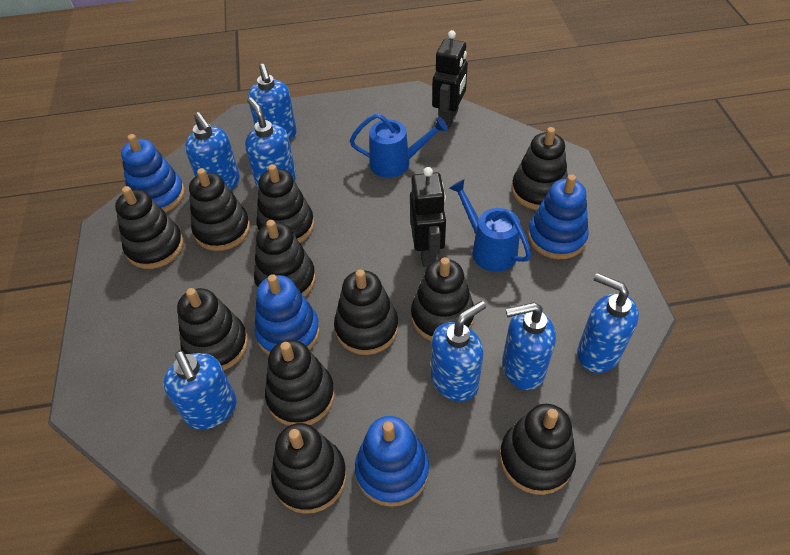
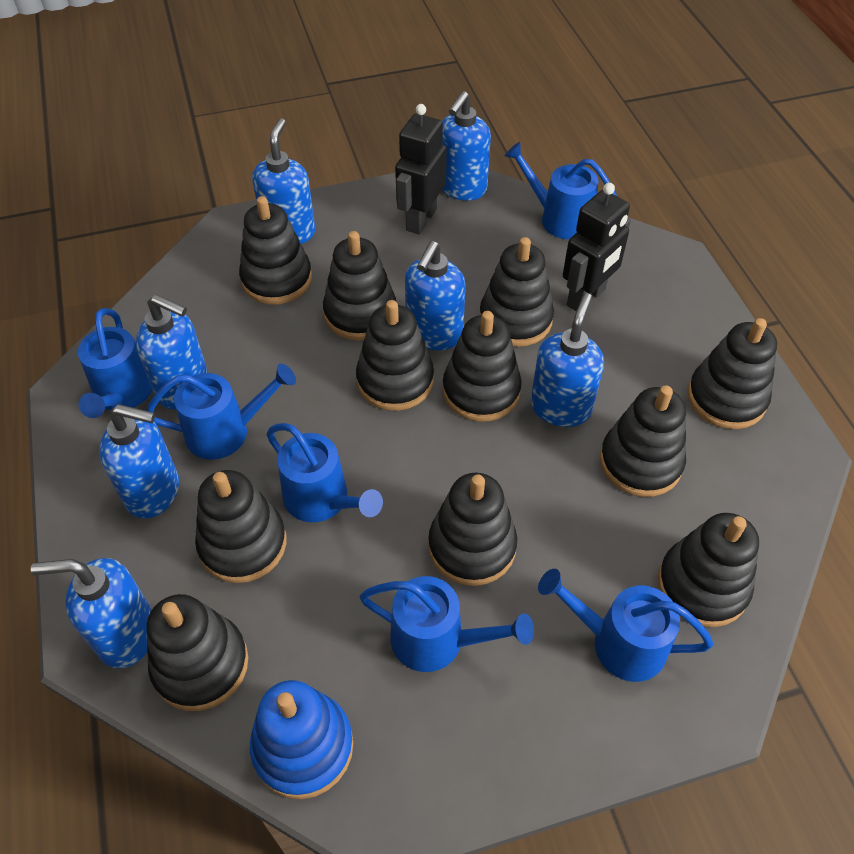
blue stacking toy: 4 -> 1
blue watering can: 2 -> 6

